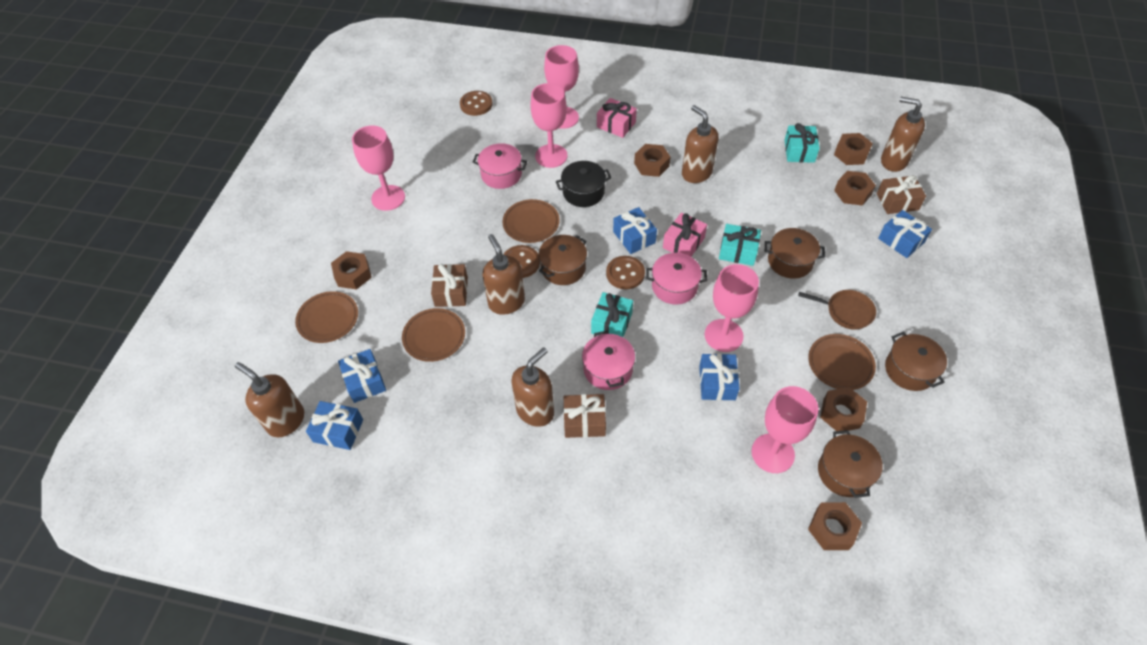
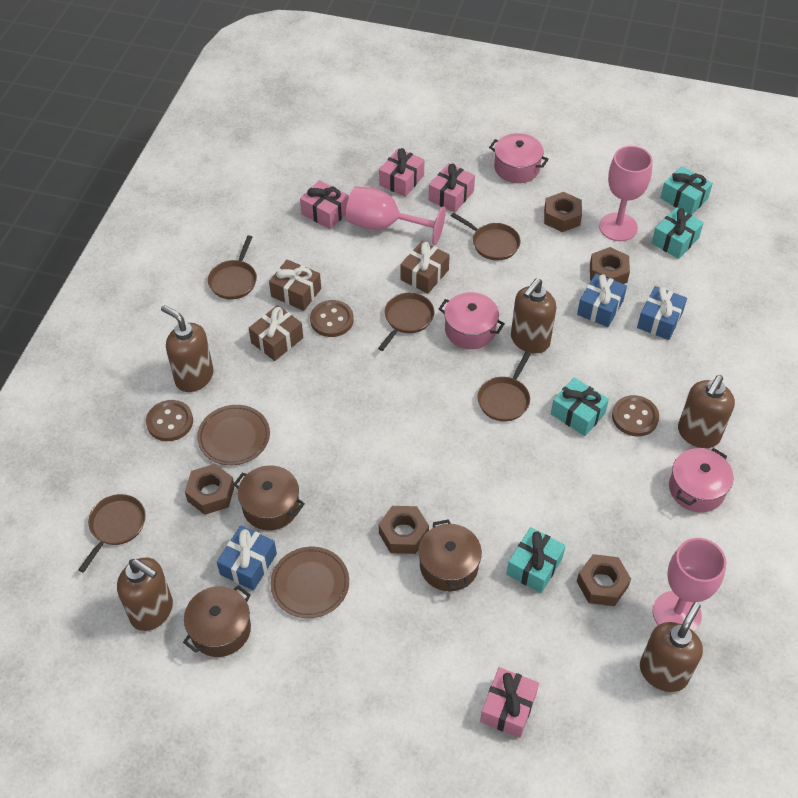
black pot: 1 -> 0
blue gift: 5 -> 3
brown nut: 6 -> 5
brown pan: 1 -> 5
brown plate: 4 -> 2
brown pot: 4 -> 3
pink gift: 2 -> 4
pink goblet: 5 -> 3
turquoise gift: 3 -> 4

